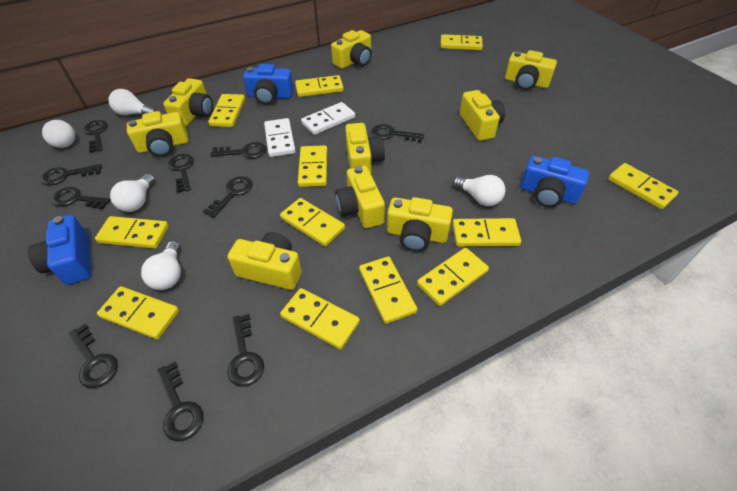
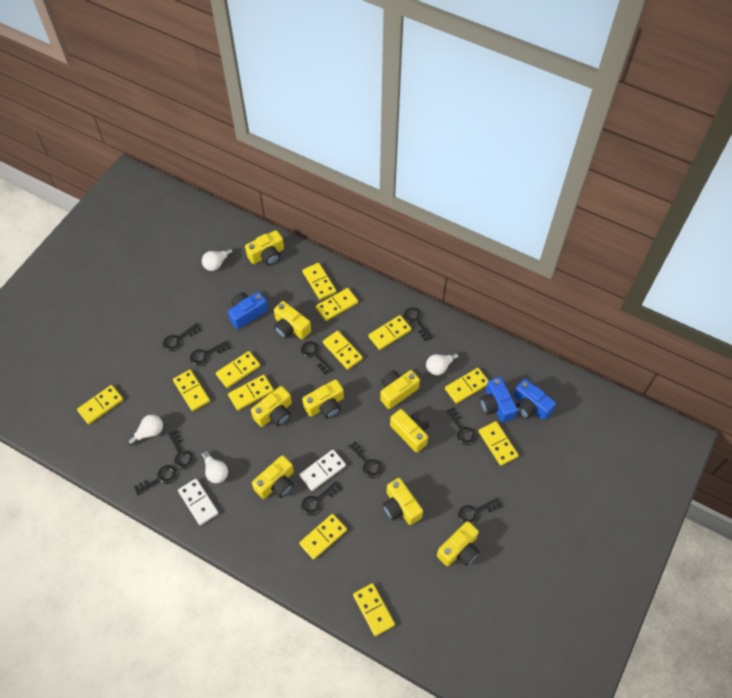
white light bulb: 5 -> 4

